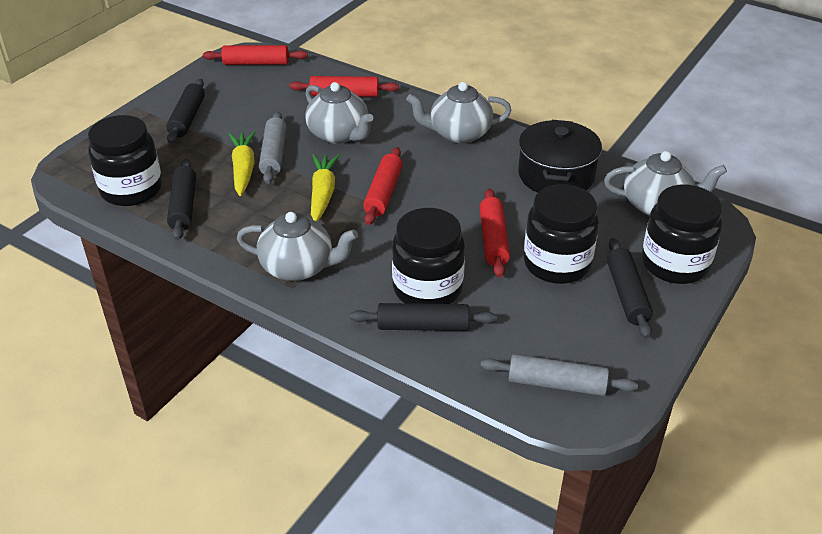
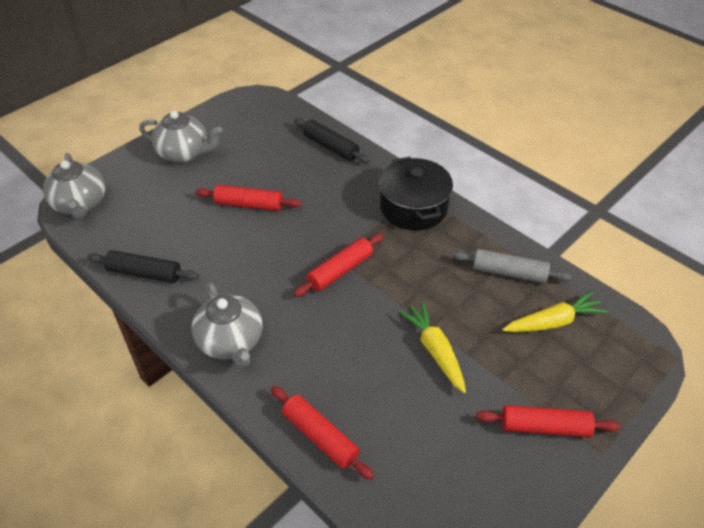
black jar: 4 -> 0
black rolling pin: 4 -> 2
grey rolling pin: 2 -> 1
grey teapot: 4 -> 3

